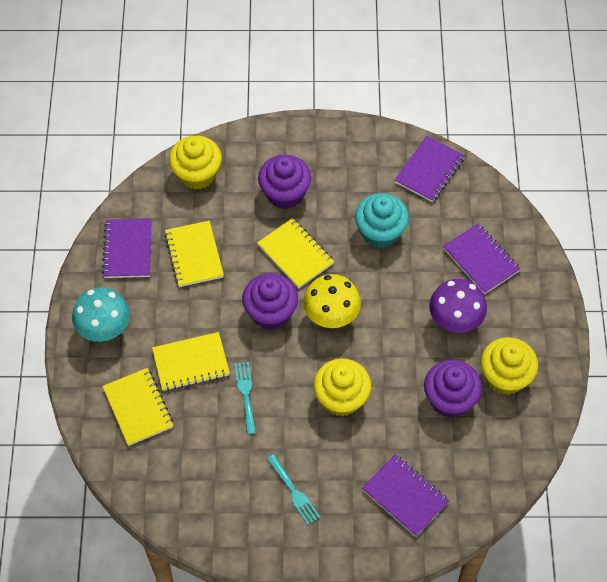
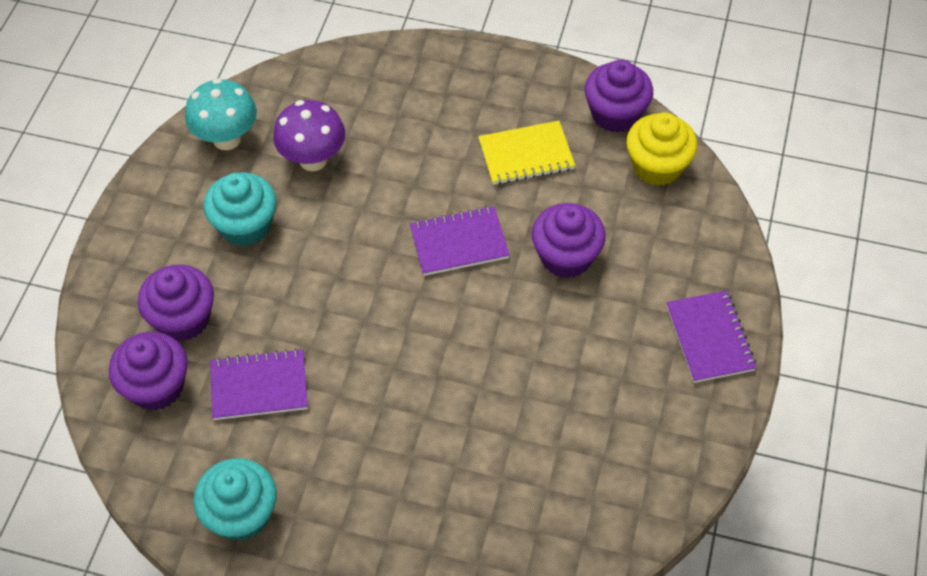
purple cupcake: 3 -> 4
purple notebook: 4 -> 3
turquoise cupcake: 1 -> 2
turquoise fork: 2 -> 0
yellow cupcake: 3 -> 1
yellow mushroom: 1 -> 0
yellow notebook: 4 -> 1

